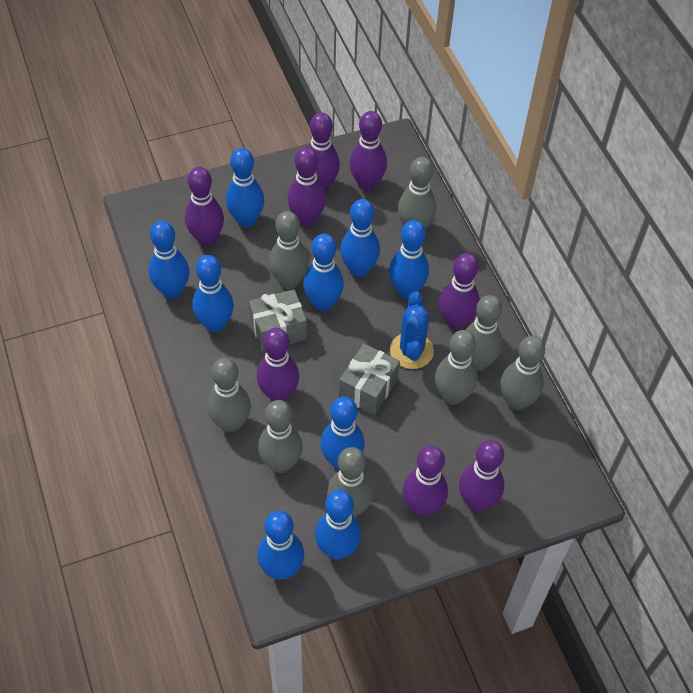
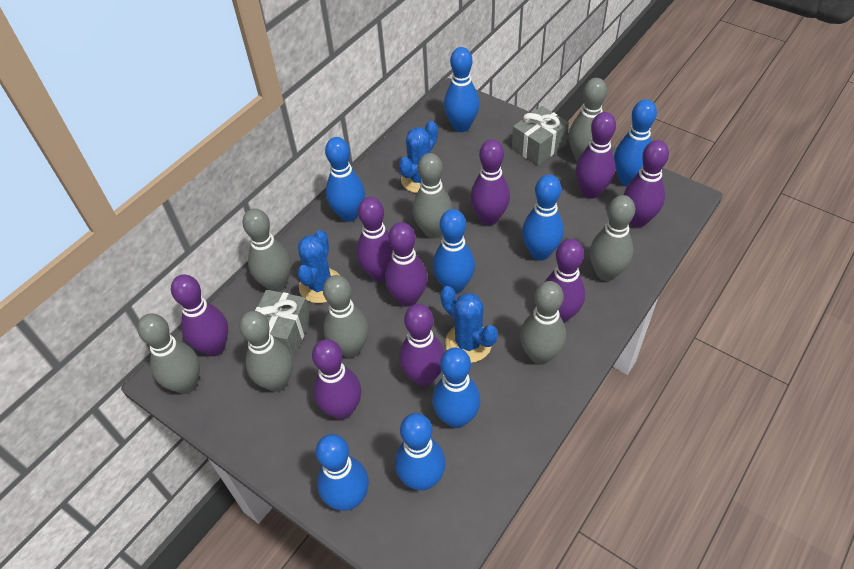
blue bowling pin: 9 -> 8
blue cactus: 1 -> 3
purple bowling pin: 8 -> 9

